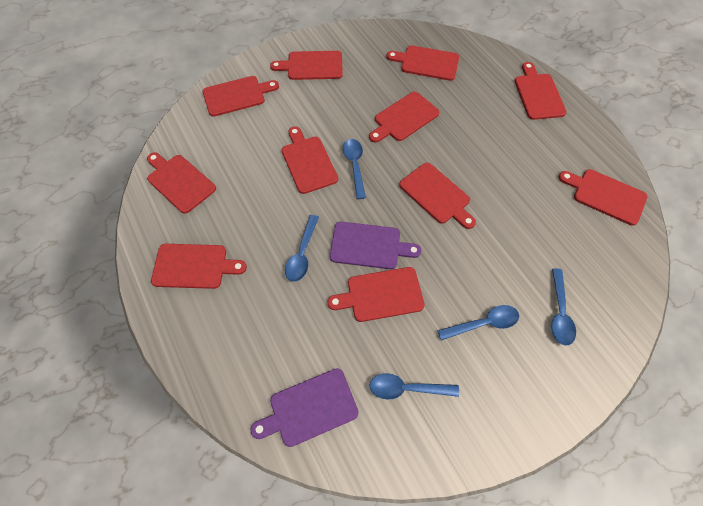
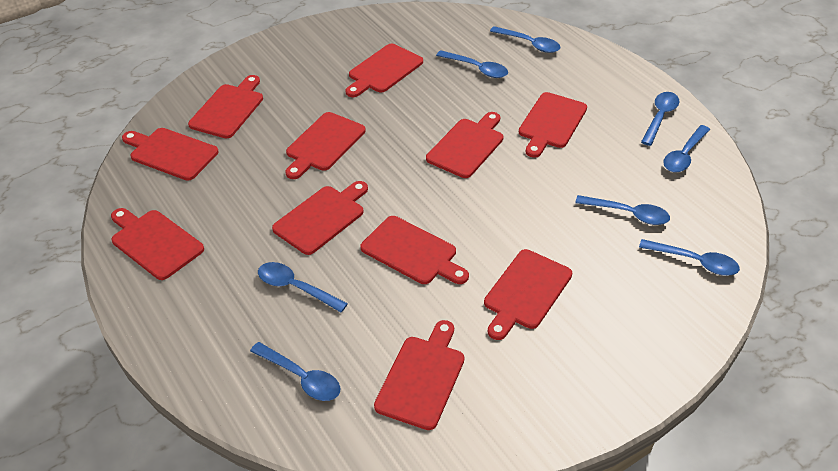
blue spoon: 5 -> 8
purple cutting board: 2 -> 0

